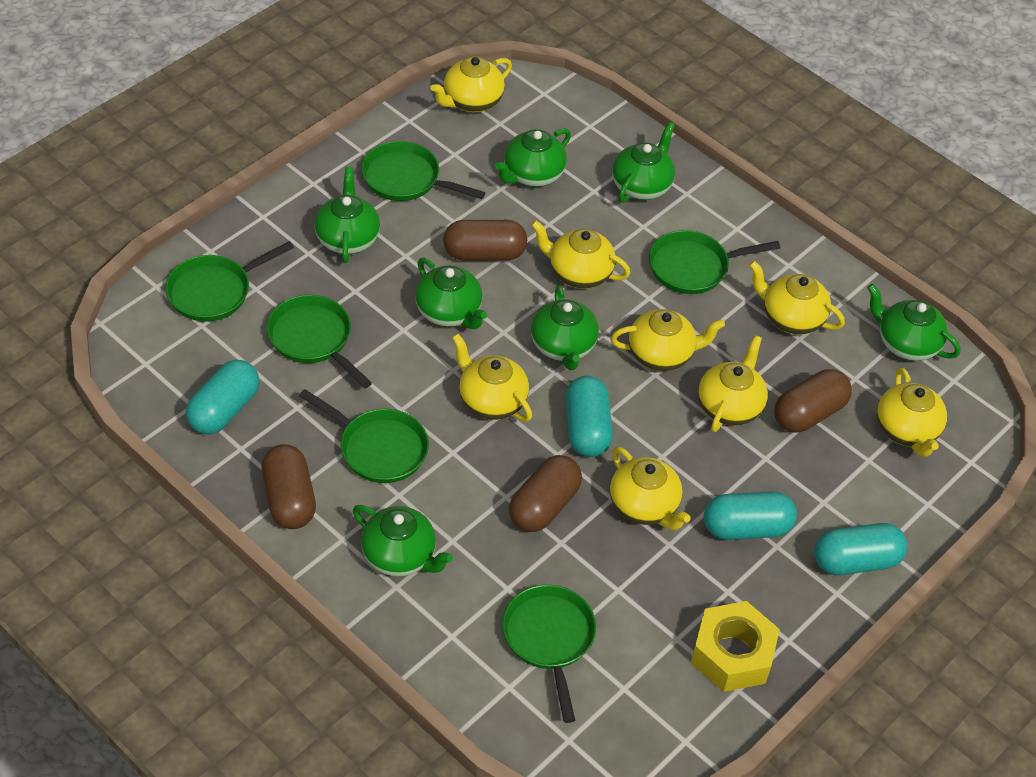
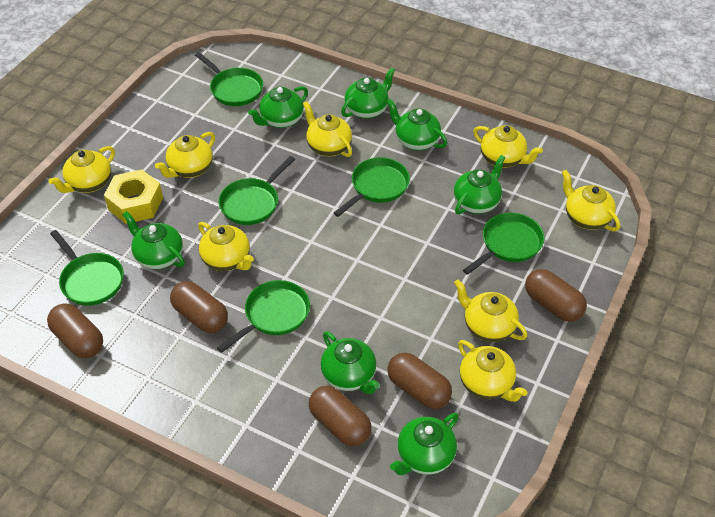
brown capsule: 4 -> 5
turquoise capsule: 4 -> 0

